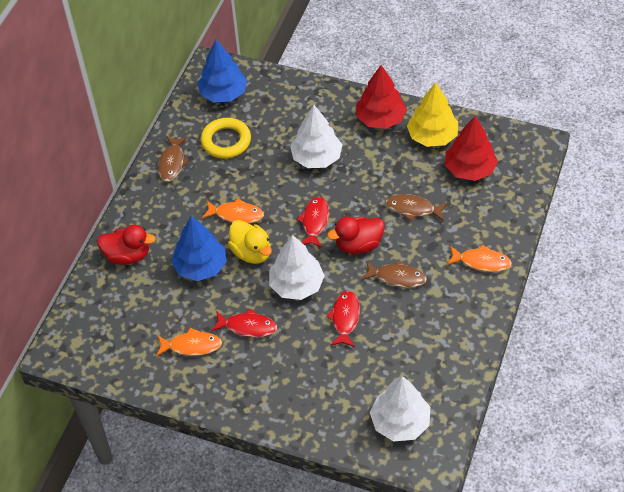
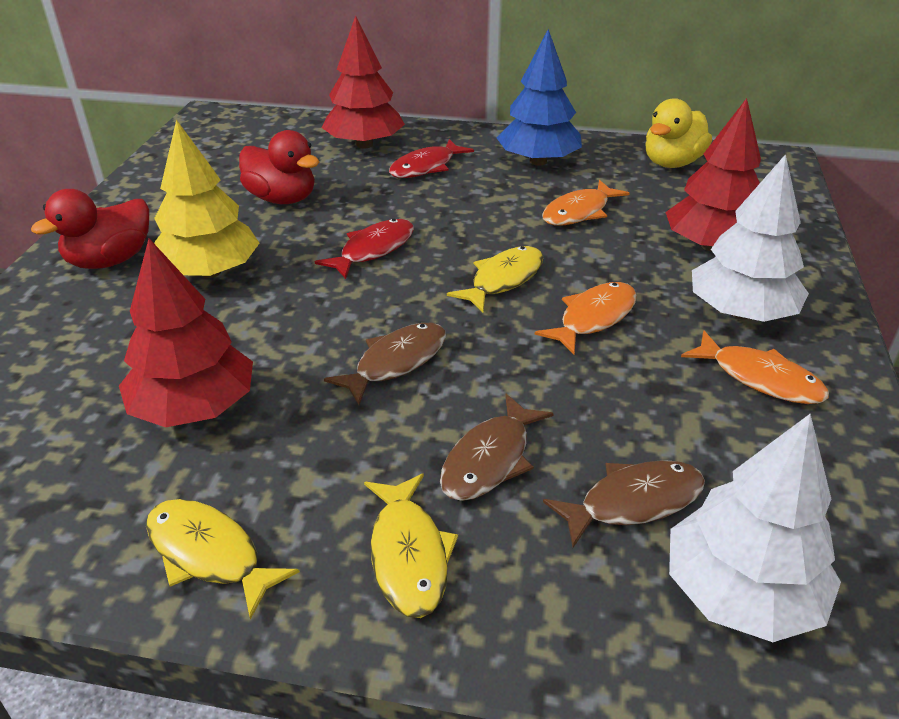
blue tree: 2 -> 1
red fish: 3 -> 2
red tree: 2 -> 3
white tree: 3 -> 2
yellow fish: 0 -> 3
yellow ring: 1 -> 0

